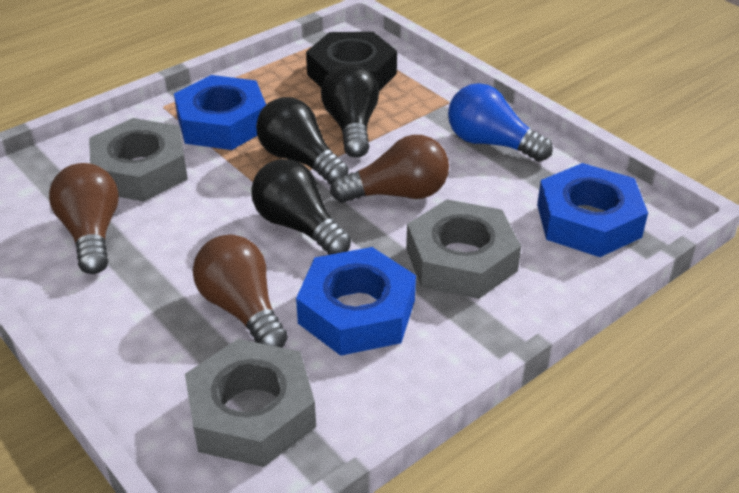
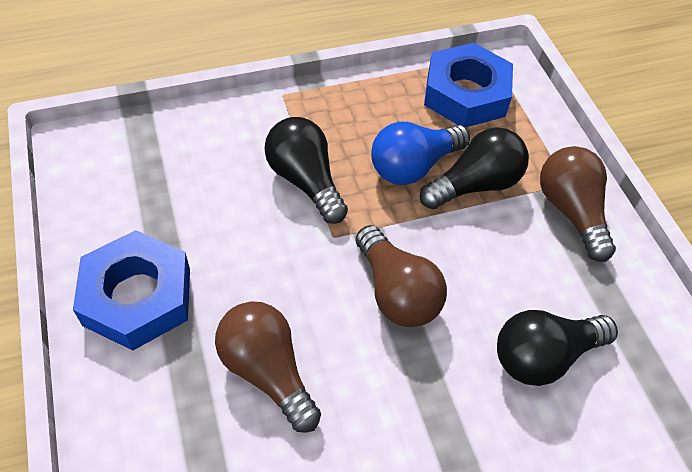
black nut: 1 -> 0
blue nut: 3 -> 2
grey nut: 3 -> 0

